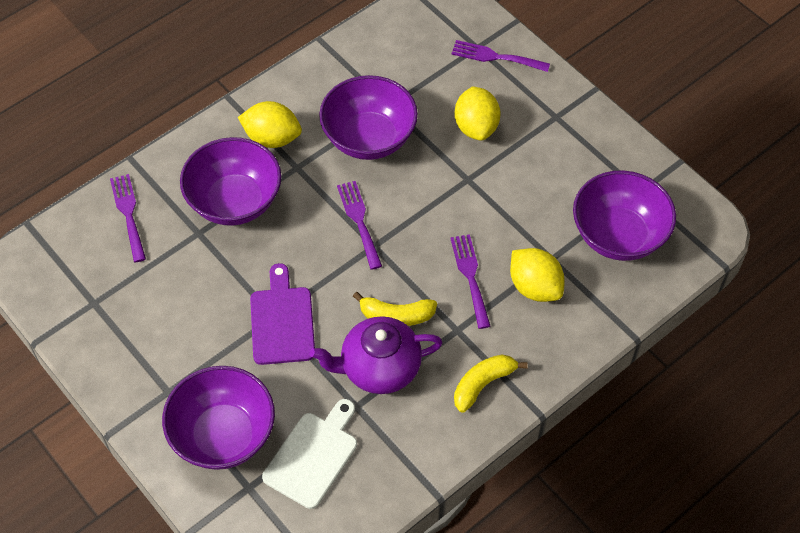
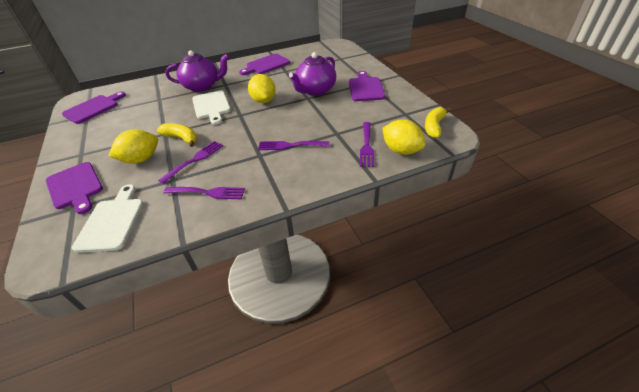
purple bowl: 4 -> 0
purple cutting board: 1 -> 4
purple teapot: 1 -> 2
white cutting board: 1 -> 2

